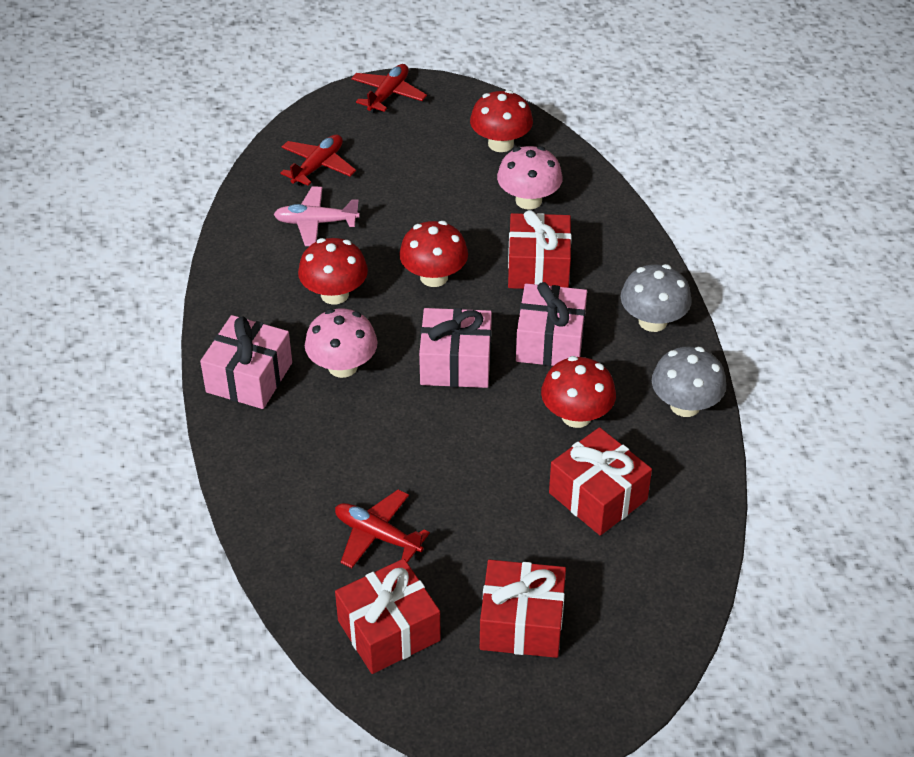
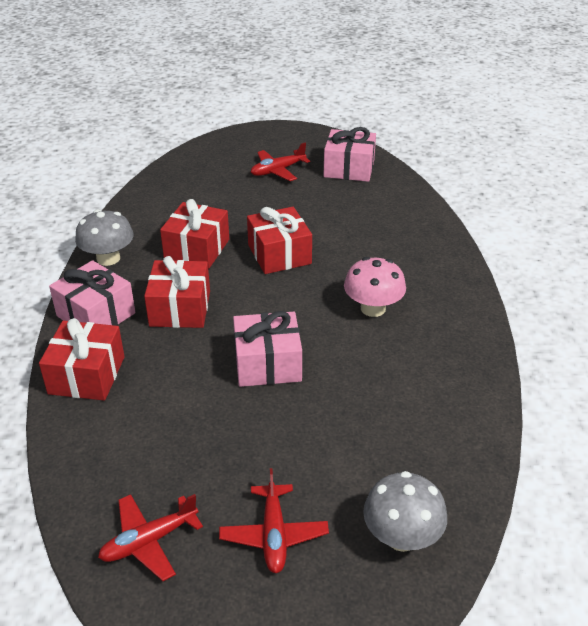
pink mushroom: 2 -> 1
pink plane: 1 -> 0
red mushroom: 4 -> 0

